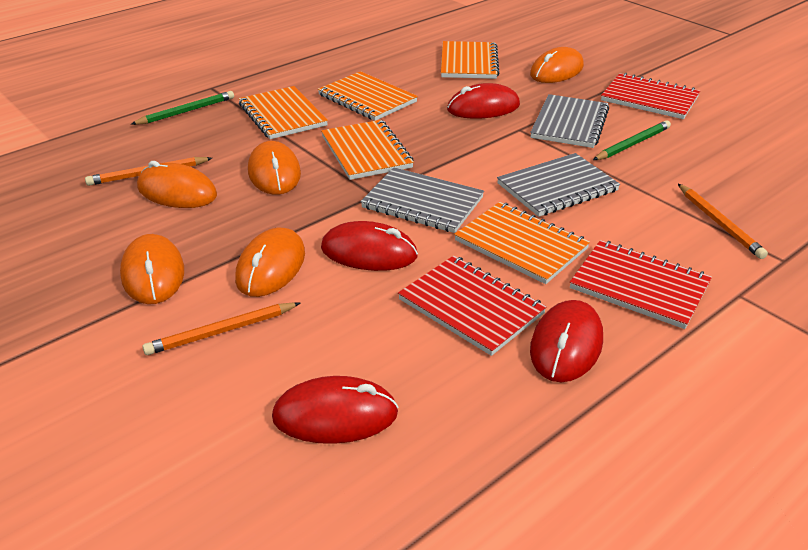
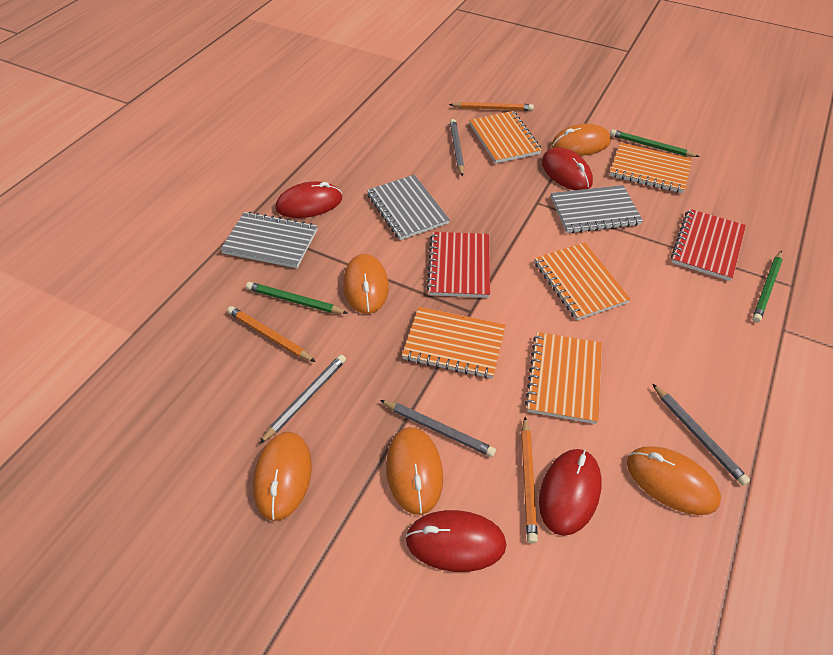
green pencil: 2 -> 3
grey pencil: 0 -> 4
red notebook: 3 -> 2

